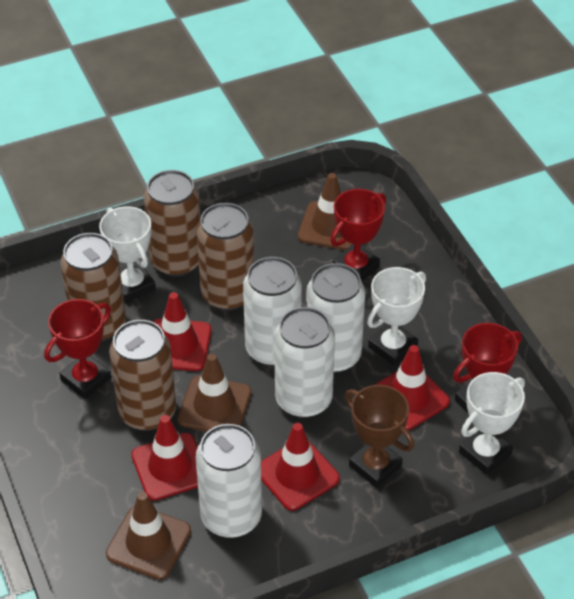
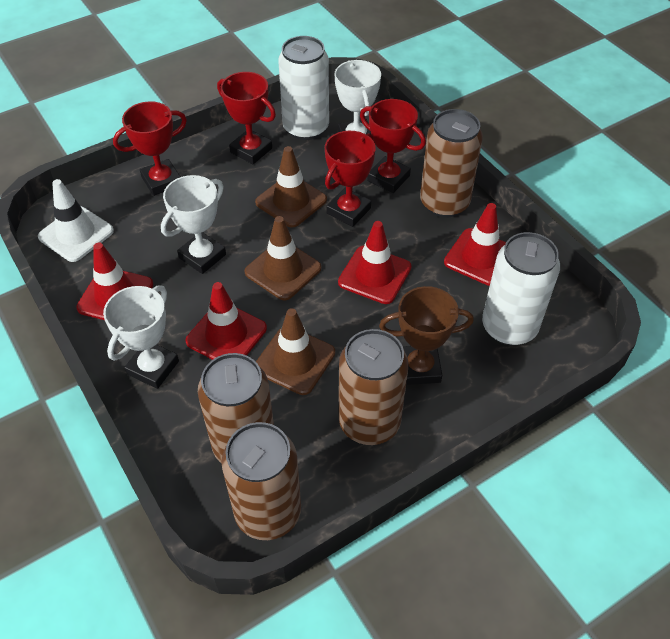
red trophy: 3 -> 4
white can: 4 -> 2
white traffic cone: 0 -> 1

